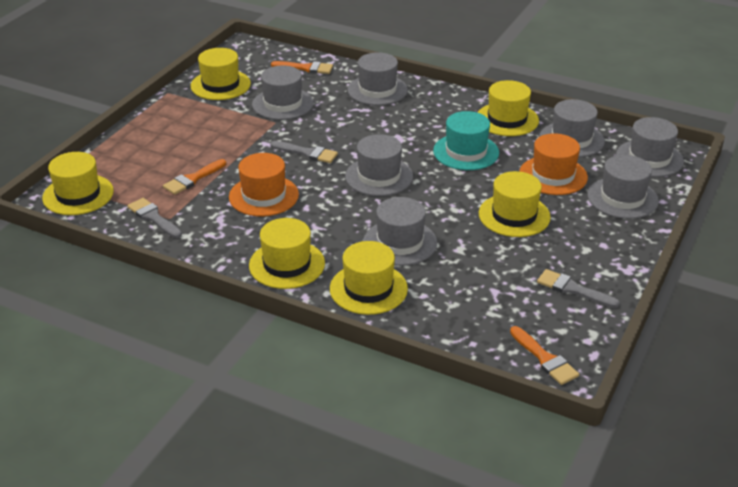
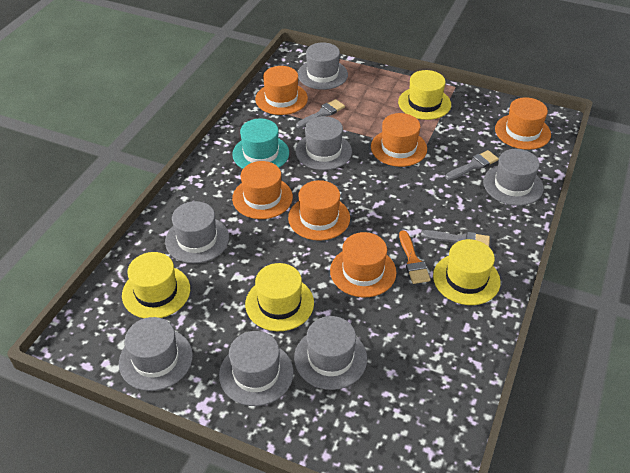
orange brush: 3 -> 1
orange hat: 2 -> 6
yellow hat: 6 -> 4

